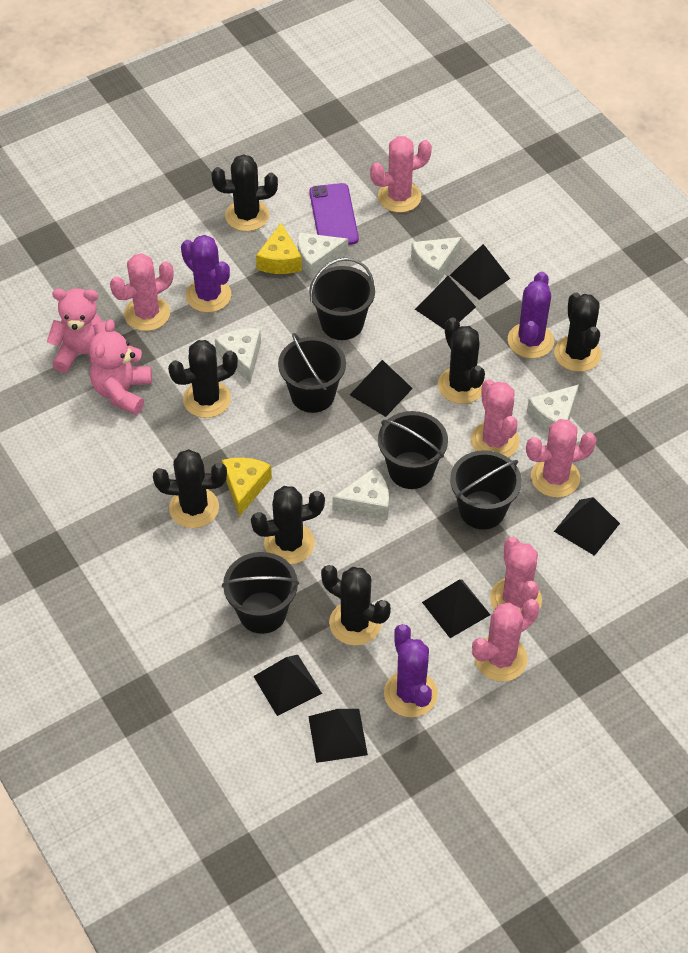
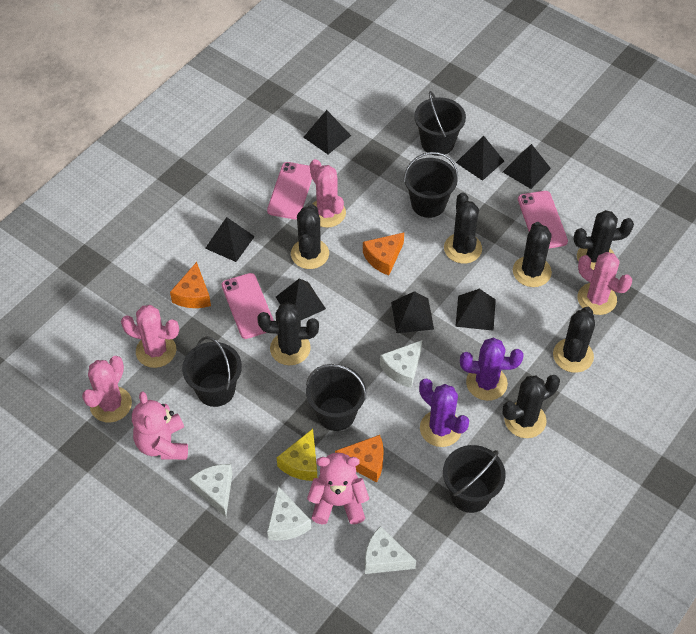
orange cheese: 0 -> 3
pink cactus: 6 -> 4
pink phone: 0 -> 3
purple cactus: 3 -> 2
purple phone: 1 -> 0
white cheese: 5 -> 4
yellow cheese: 2 -> 1

